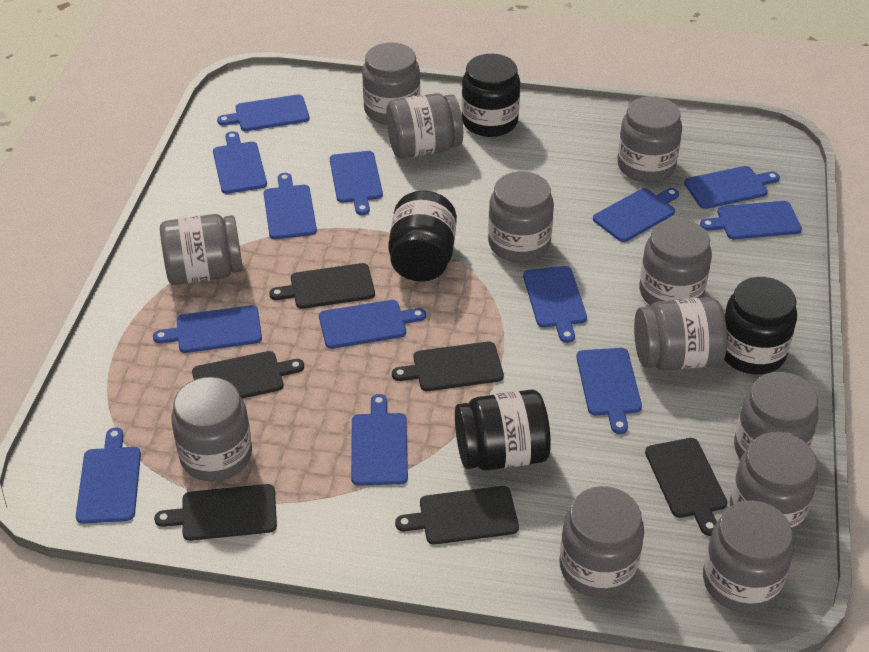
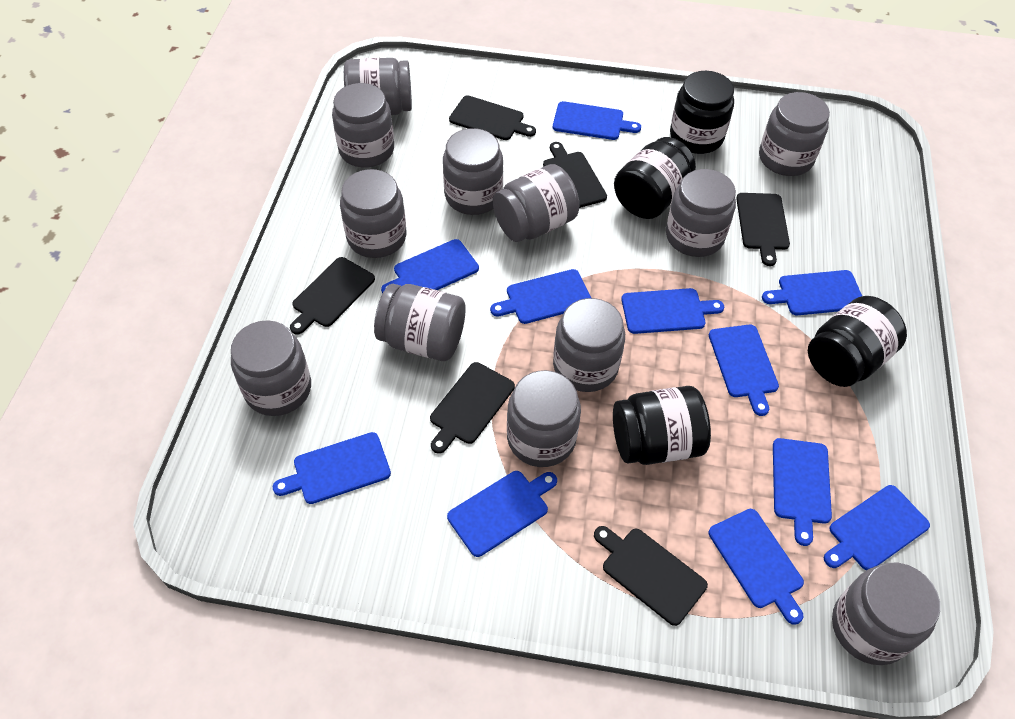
blue cutting board: 13 -> 11

